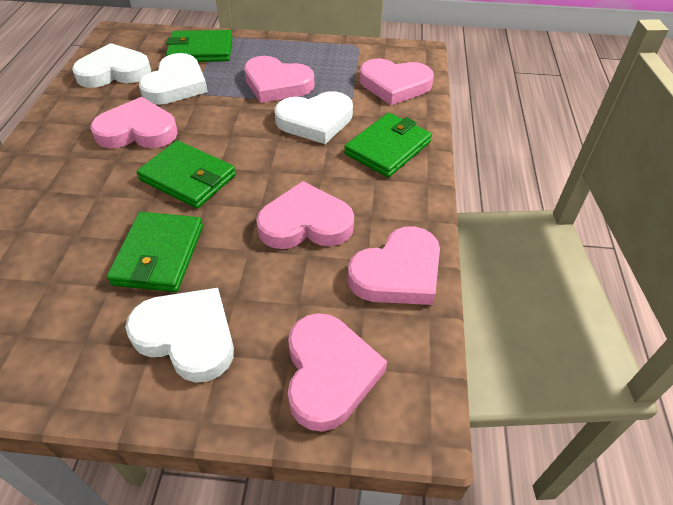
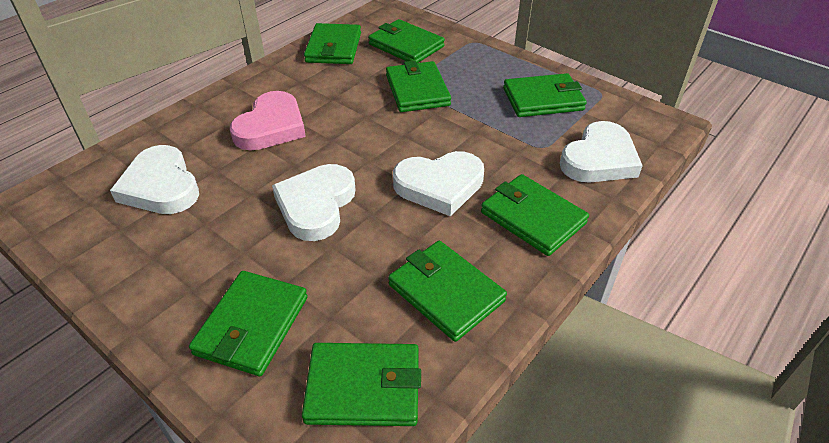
green wallet: 4 -> 8
pink heart: 6 -> 1

